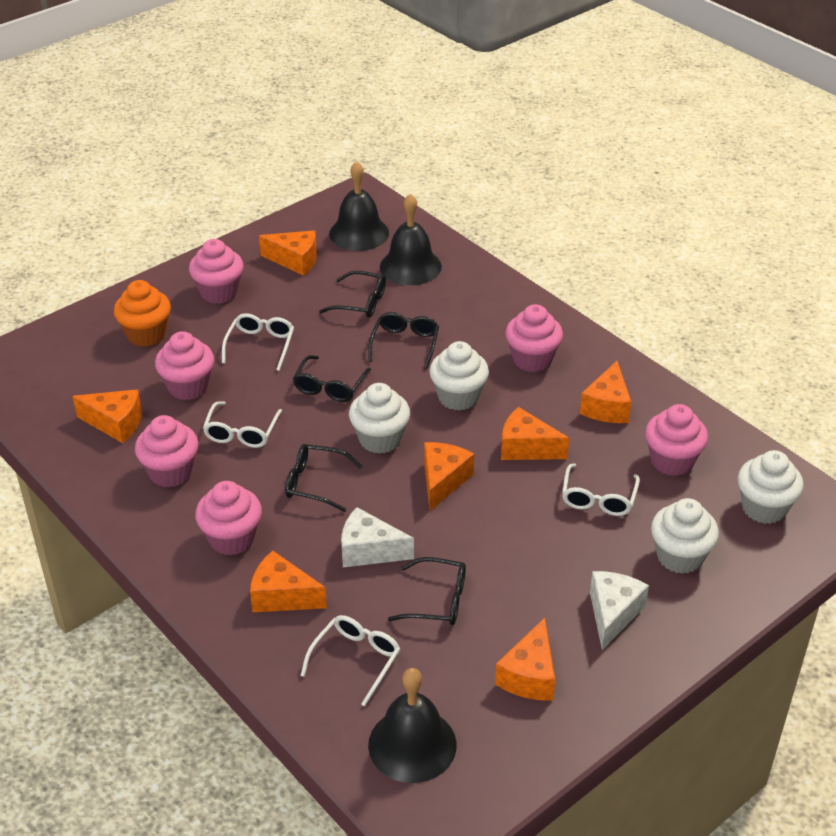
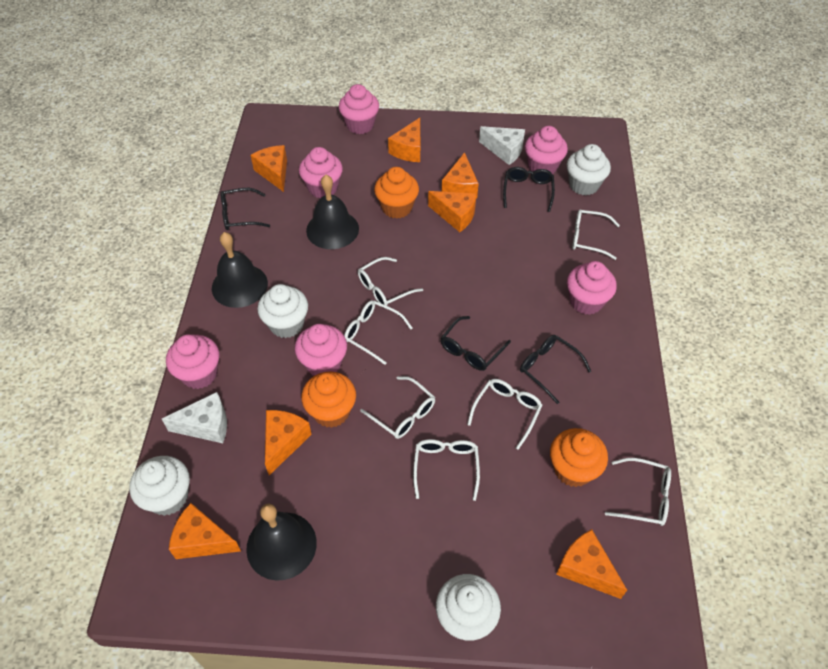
black glasses: 5 -> 4
orange cupcake: 1 -> 3
white glasses: 4 -> 7

